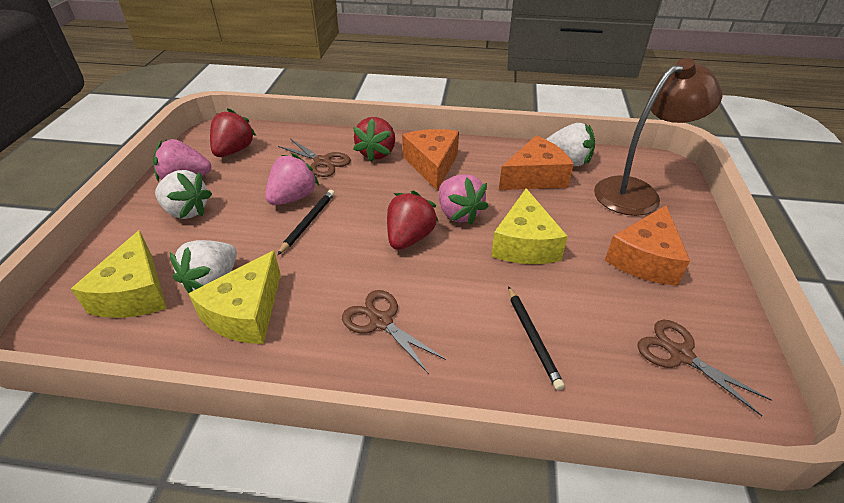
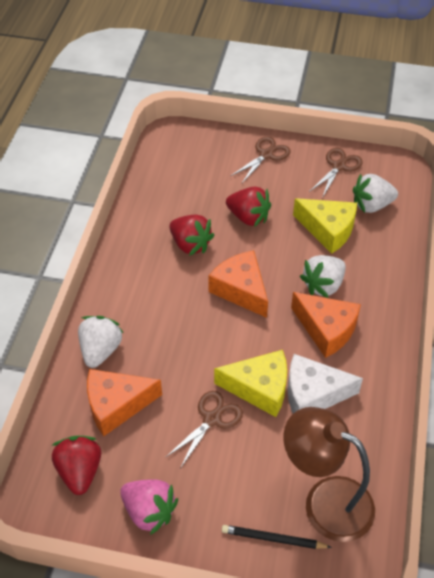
black pencil: 2 -> 1
pink strawberry: 3 -> 1
white cheese: 0 -> 1
yellow cheese: 3 -> 2

